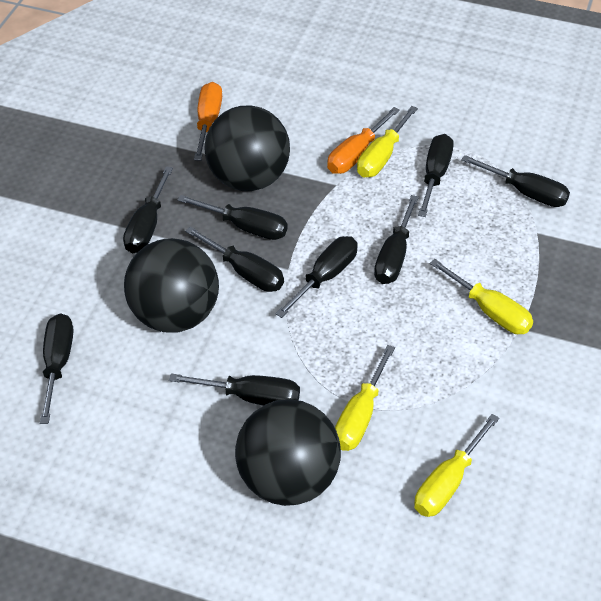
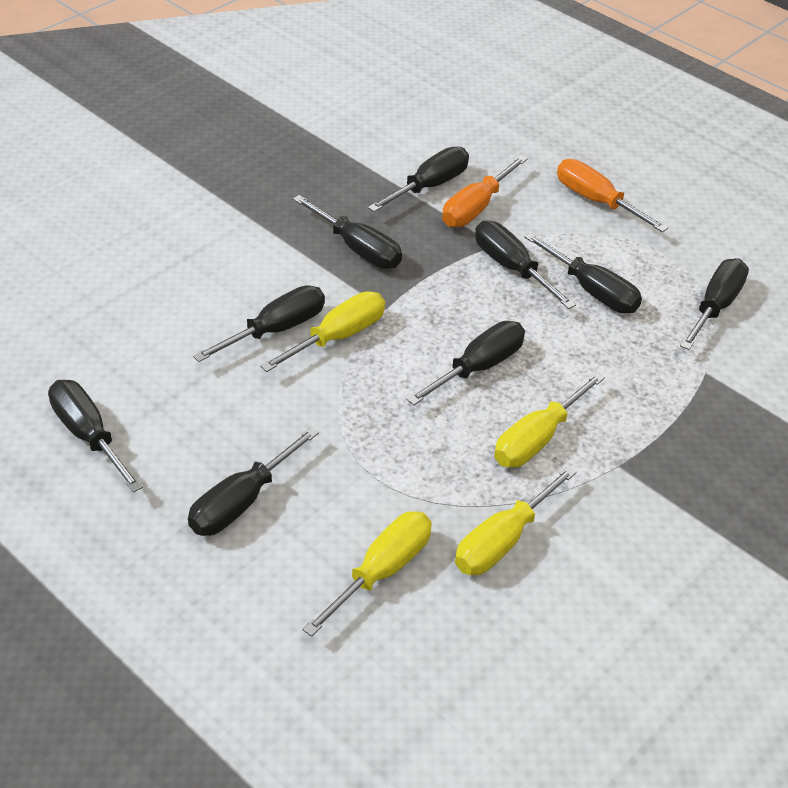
black ball: 3 -> 0

